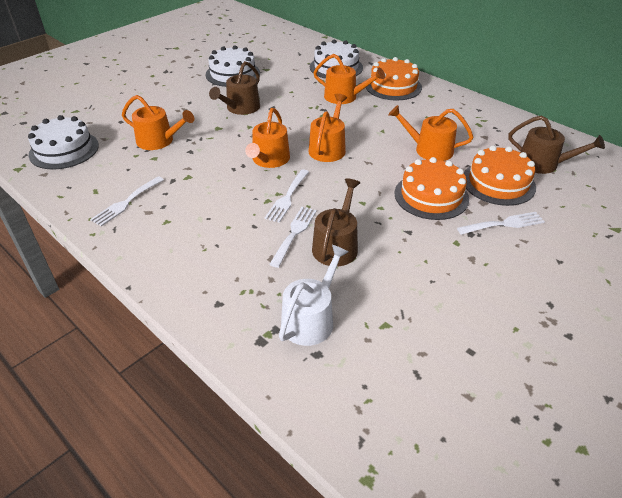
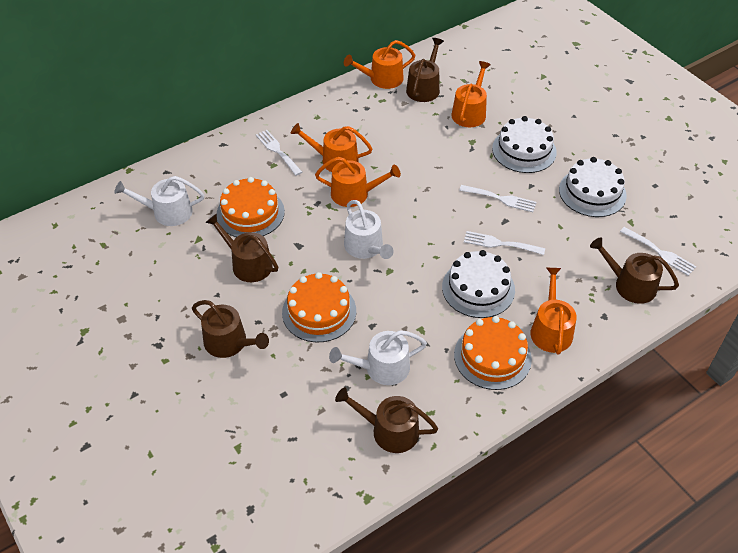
brown watering can: 3 -> 5
white watering can: 1 -> 3

